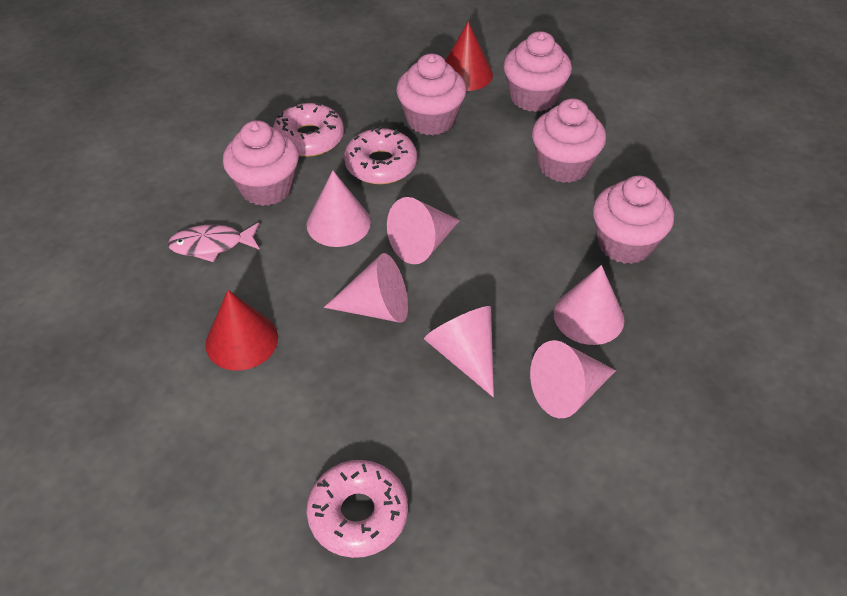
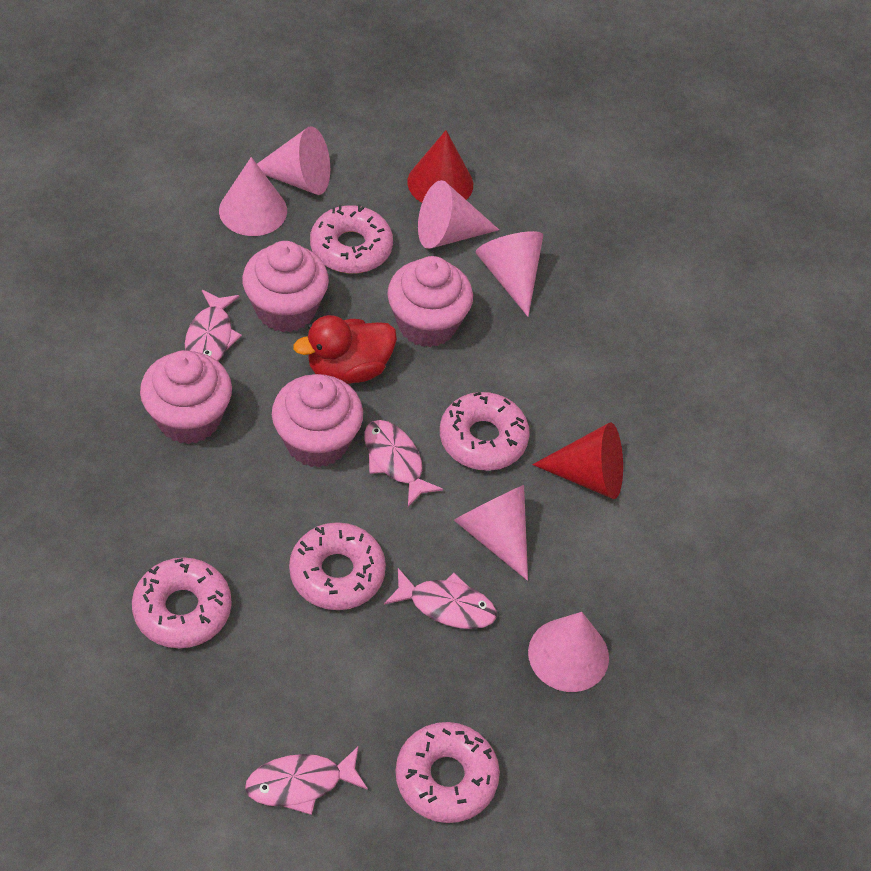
pink cupcake: 5 -> 4
pink donut: 3 -> 5
pink fish: 1 -> 4
red duck: 0 -> 1

